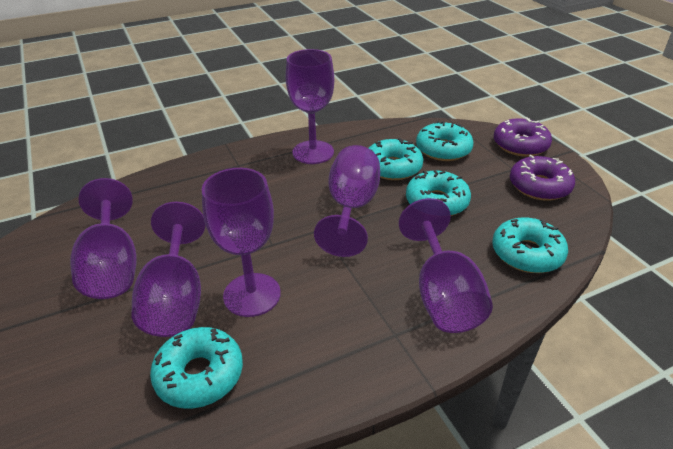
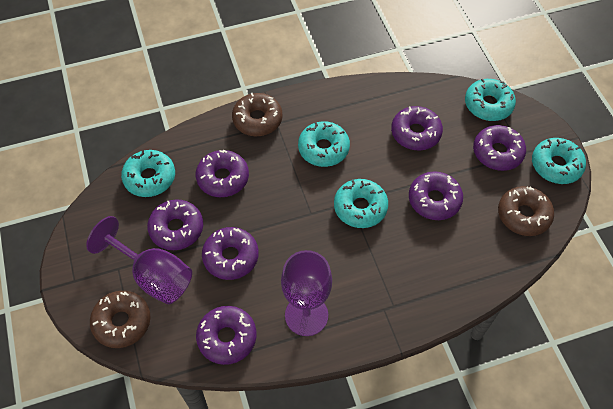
brown donut: 0 -> 3
purple donut: 2 -> 7
purple goblet: 6 -> 2

